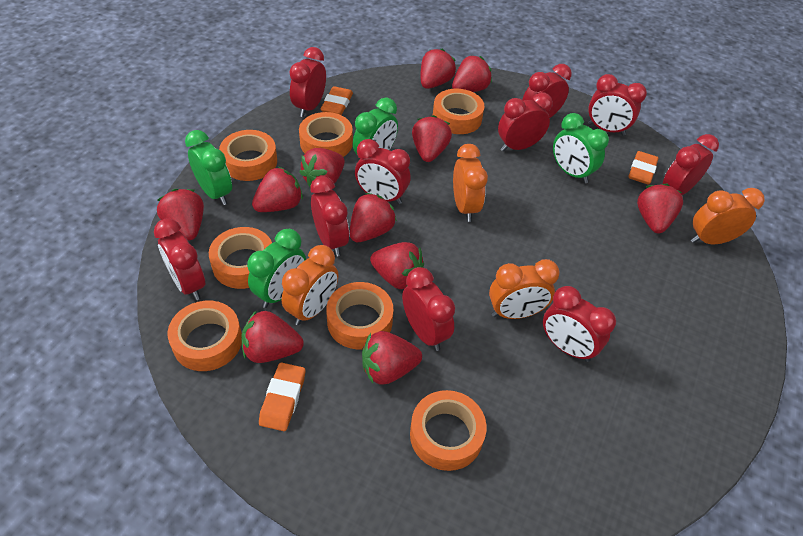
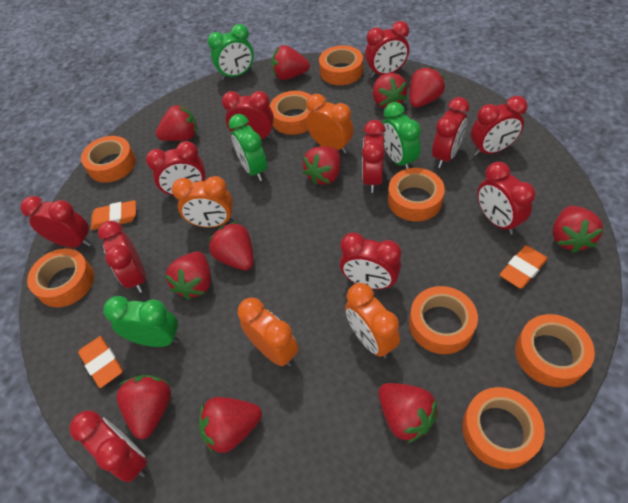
orange tape: 7 -> 8
red clock: 10 -> 11

